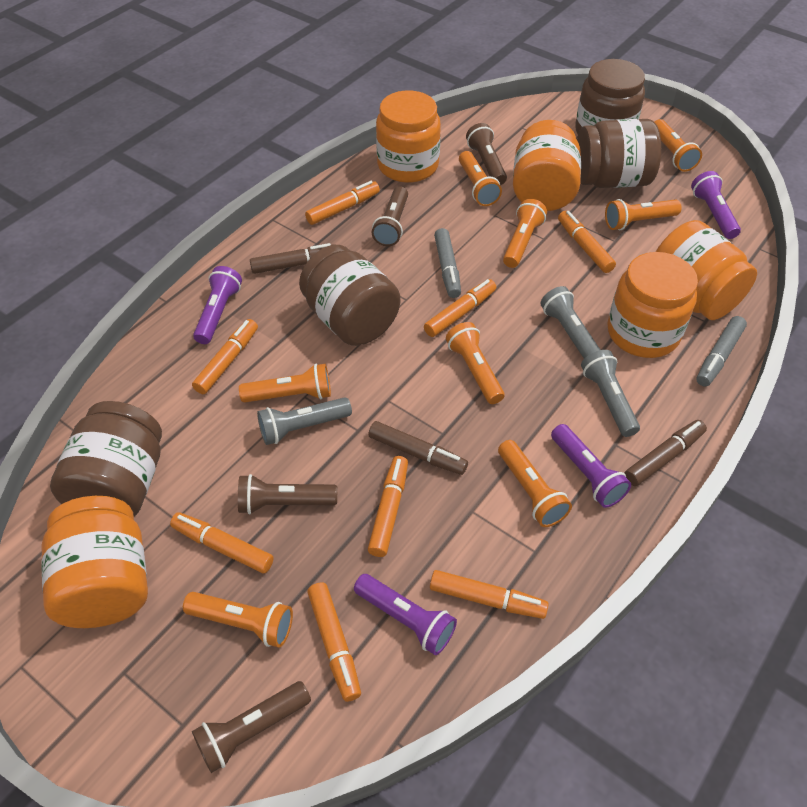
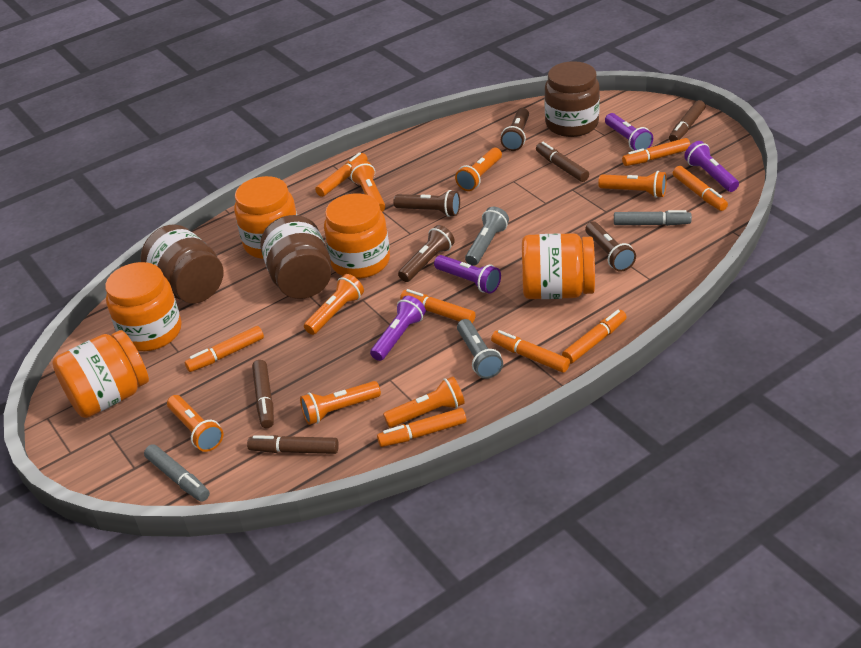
brown jar: 4 -> 3
brown marker: 3 -> 4
grey flashlight: 3 -> 2
orange flashlight: 8 -> 7

